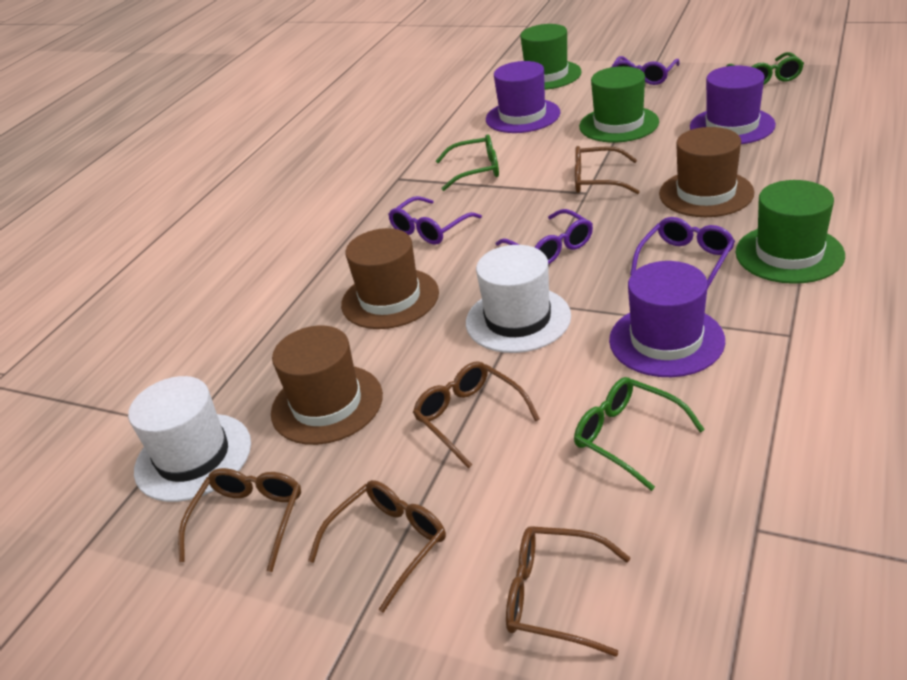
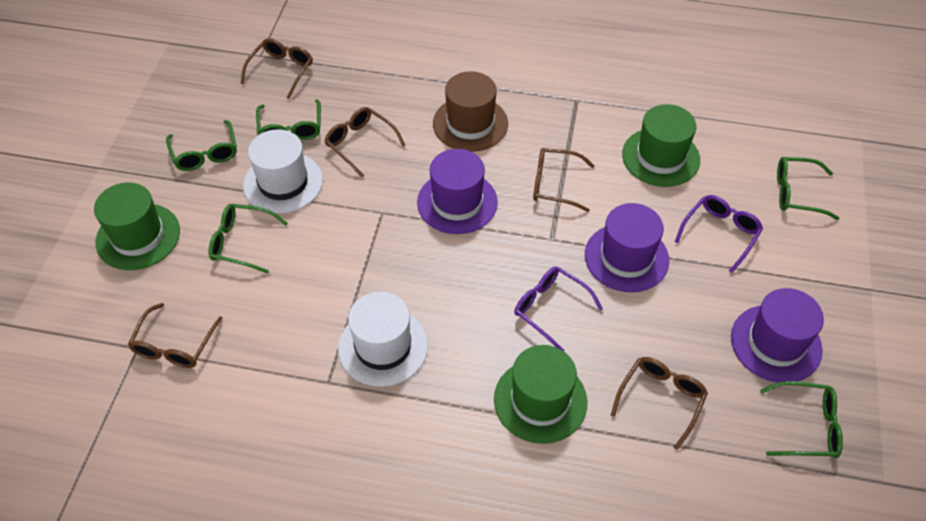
brown hat: 3 -> 1
green glasses: 3 -> 5
purple glasses: 4 -> 2

